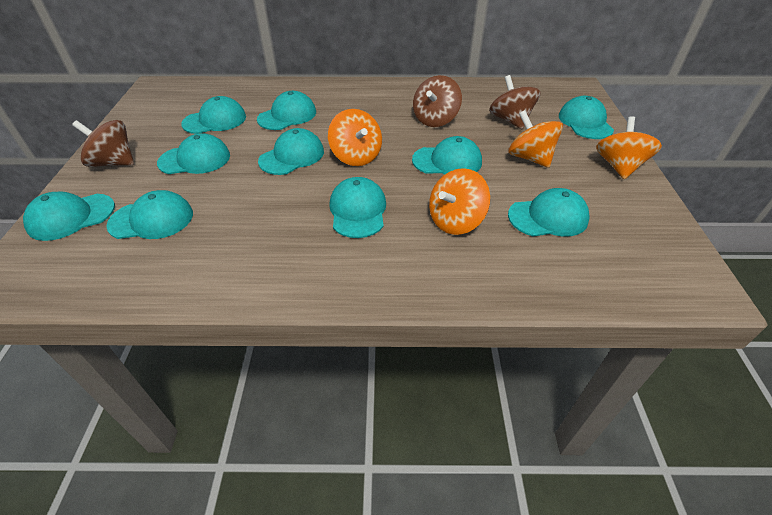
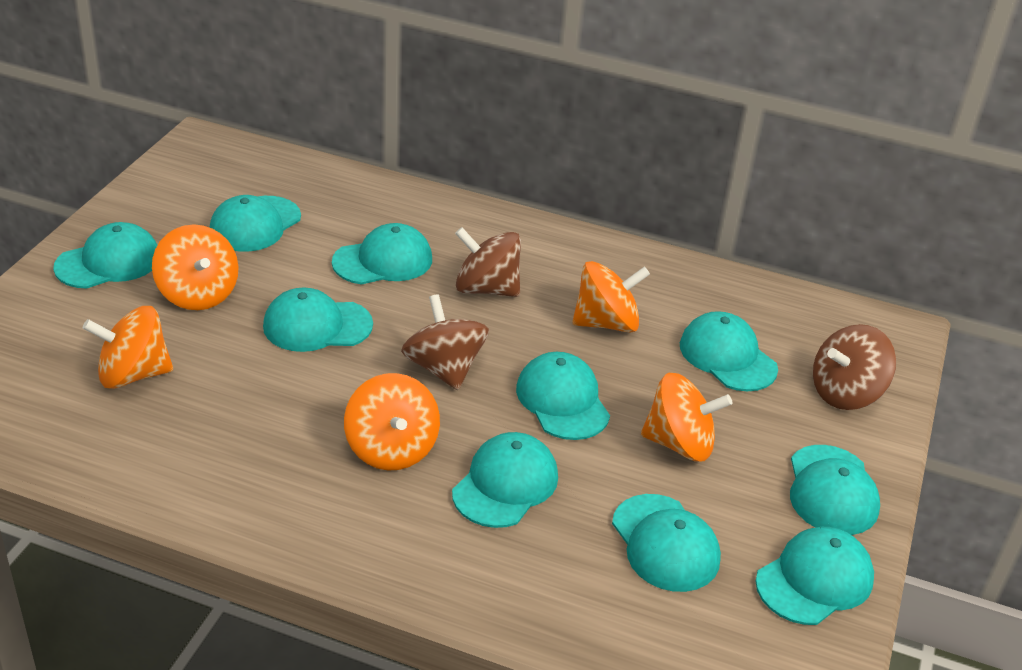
orange spinning top: 4 -> 5

